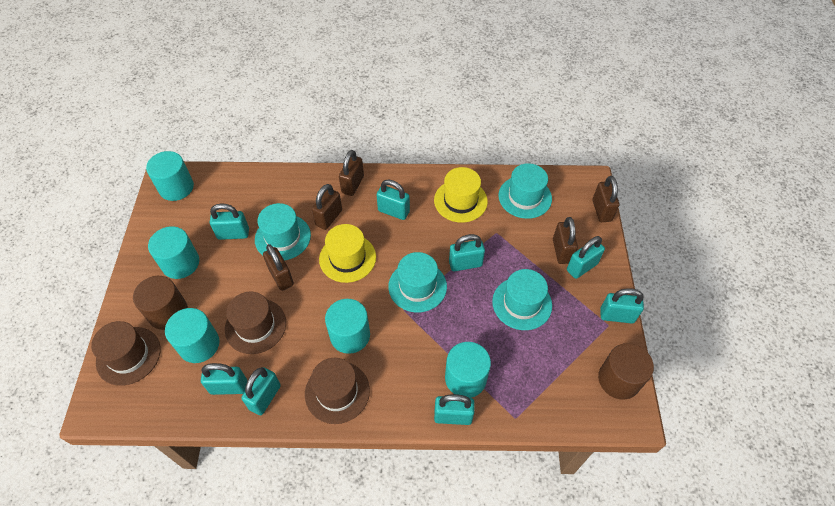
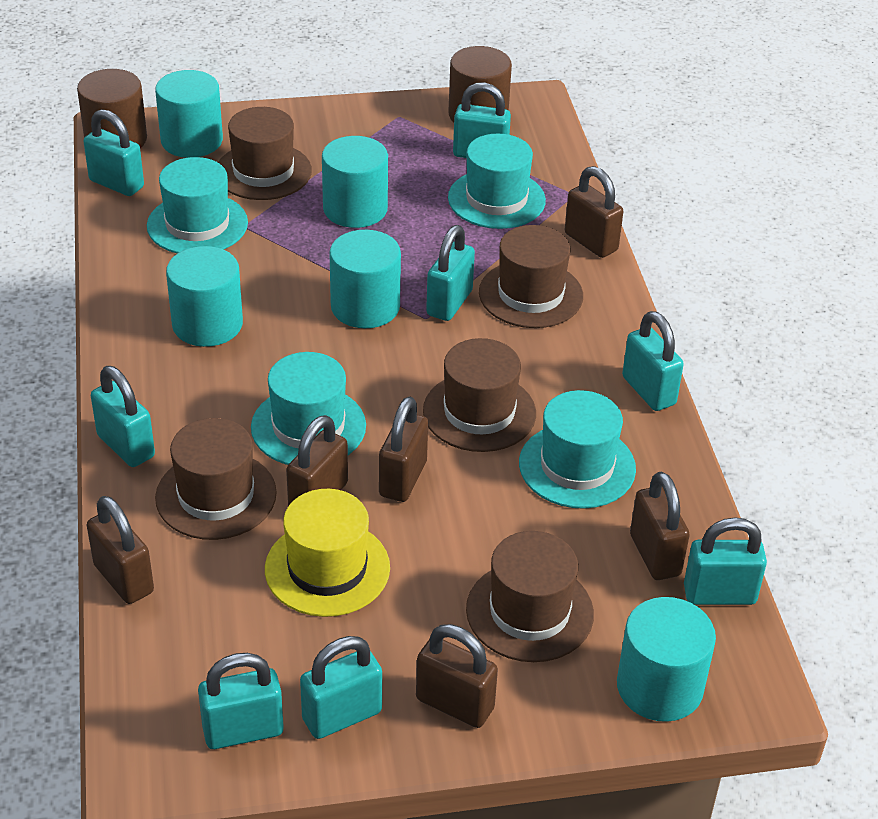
brown hat: 3 -> 5
brown padlock: 5 -> 6
yellow hat: 2 -> 1

